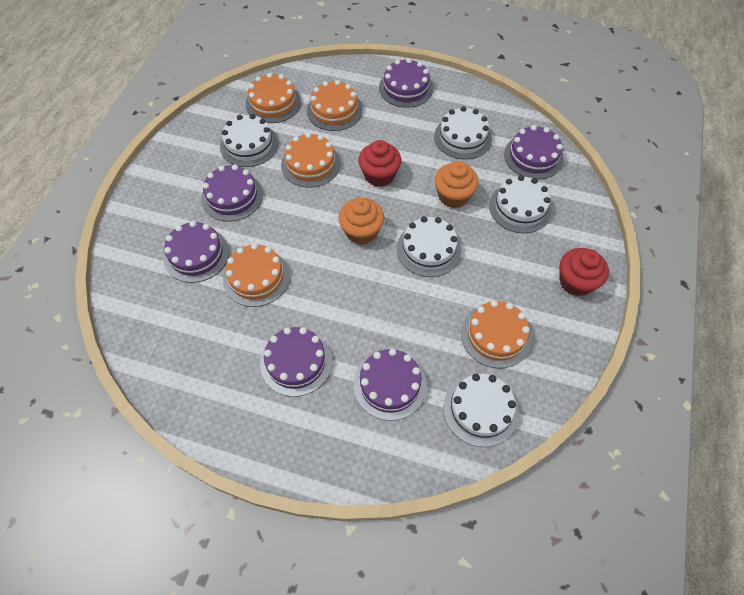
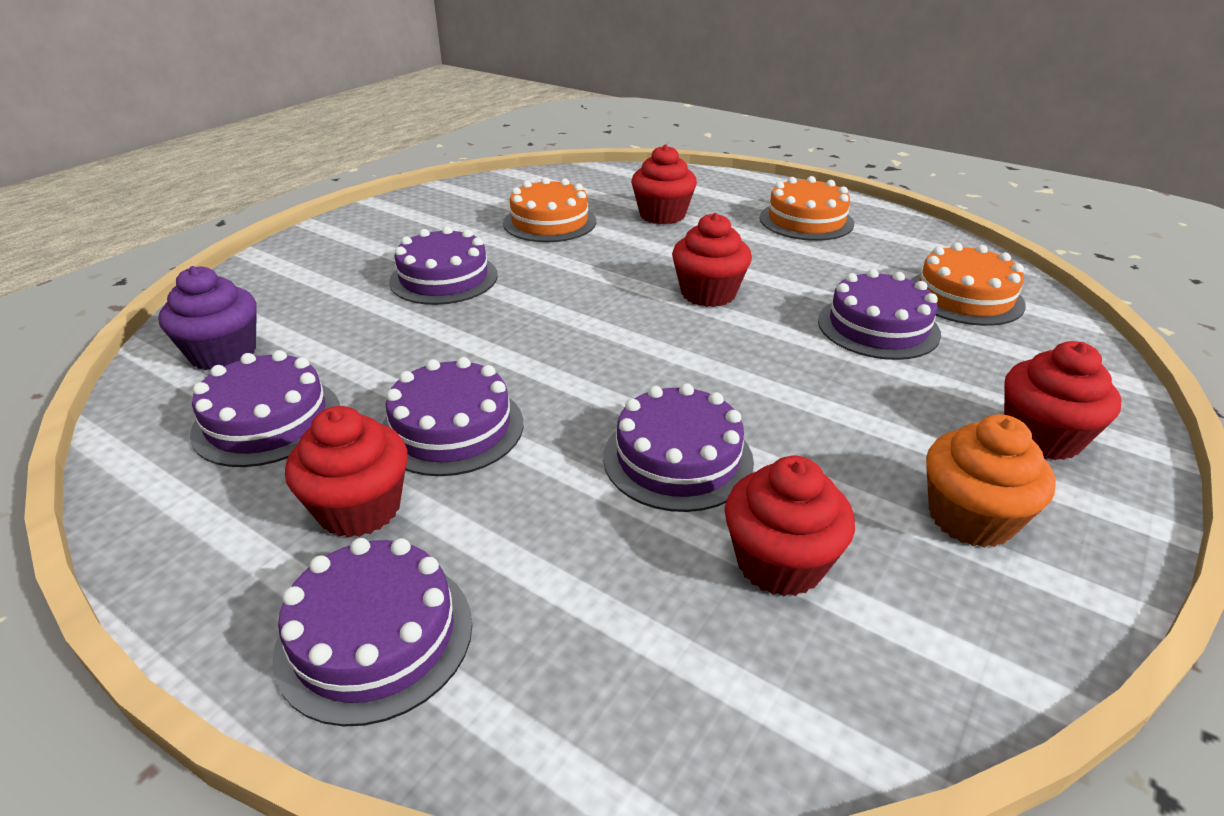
orange cake: 5 -> 3
orange cupcake: 2 -> 1
purple cupcake: 0 -> 1
red cupcake: 2 -> 5
white cake: 5 -> 0

